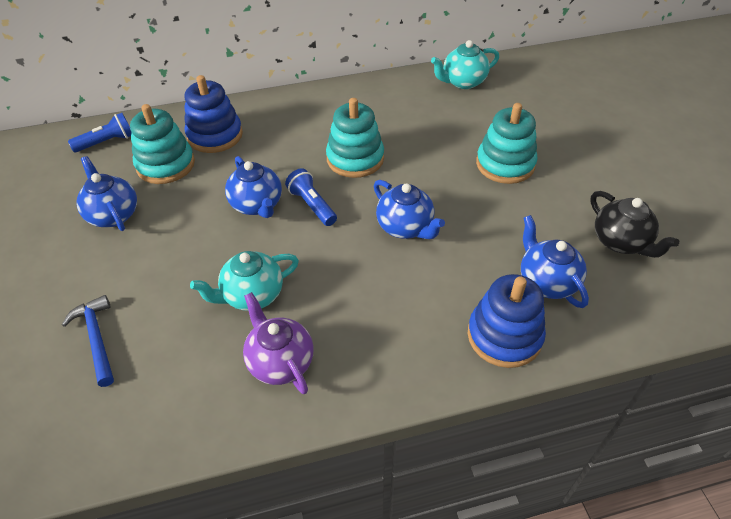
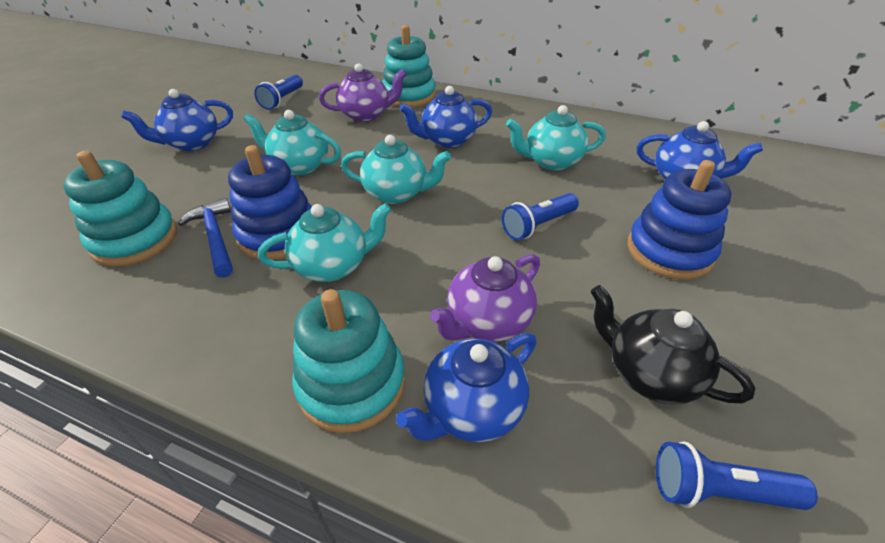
blue flashlight: 2 -> 3
purple teapot: 1 -> 2
turquoise teapot: 2 -> 4

